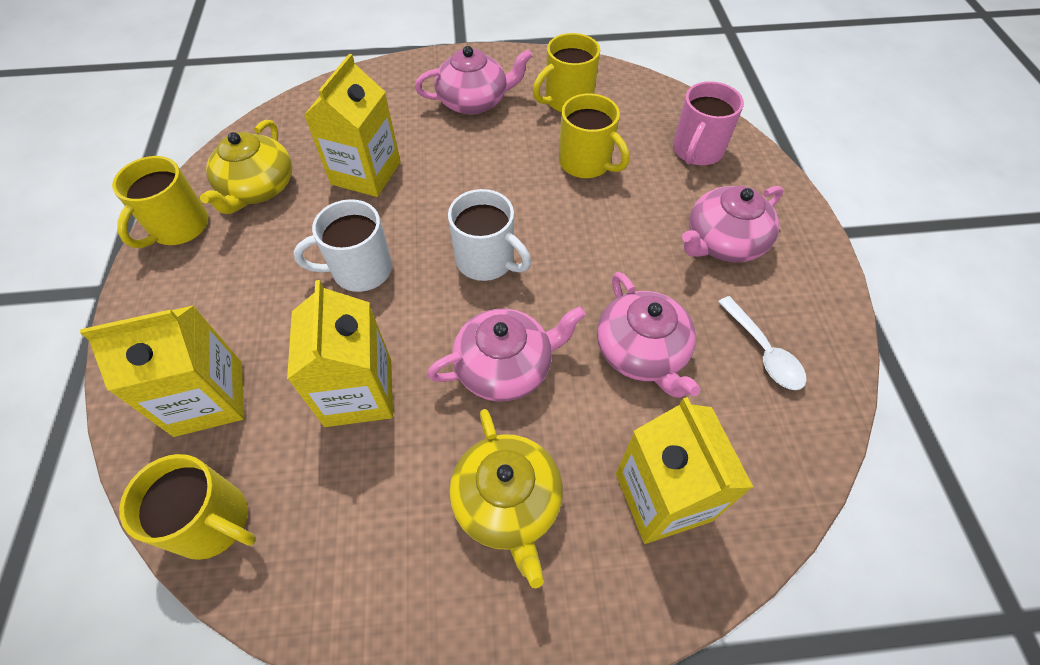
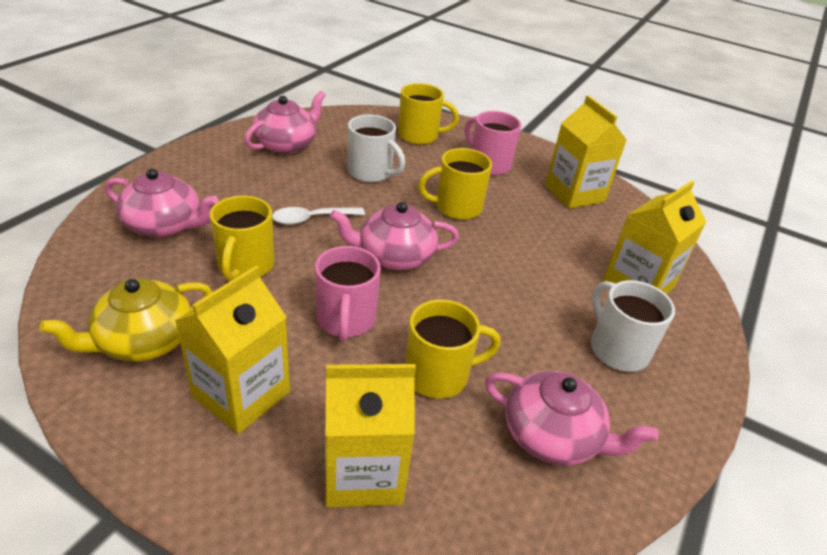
pink mug: 1 -> 2
yellow teapot: 2 -> 1

